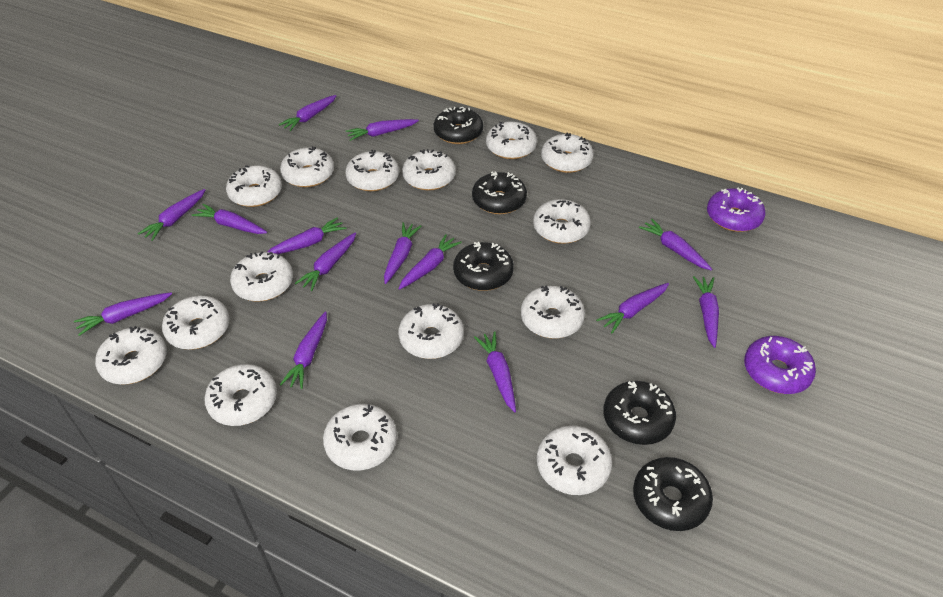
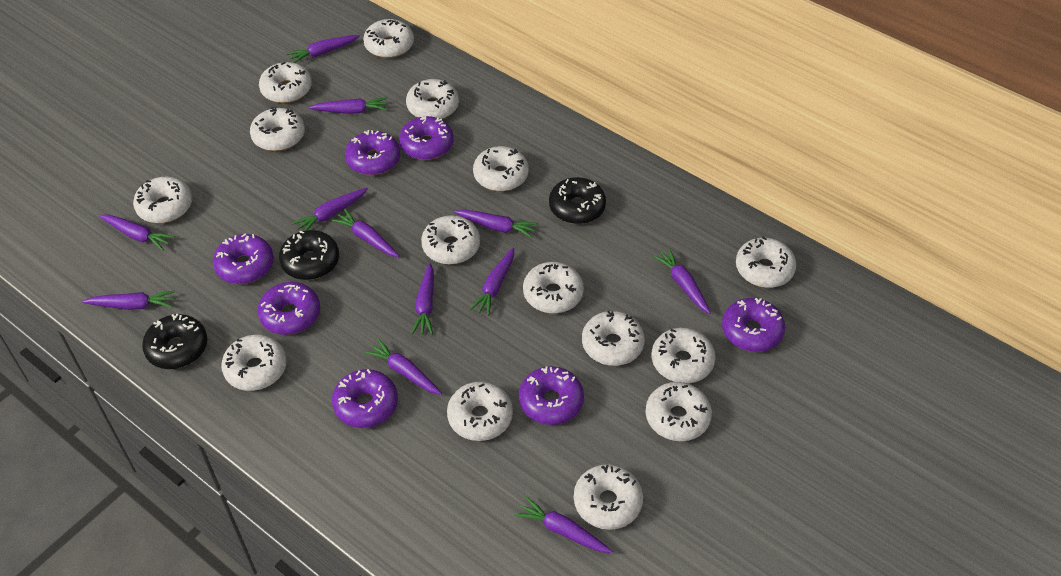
black donut: 5 -> 3
purple carrot: 14 -> 12
purple donut: 2 -> 7

